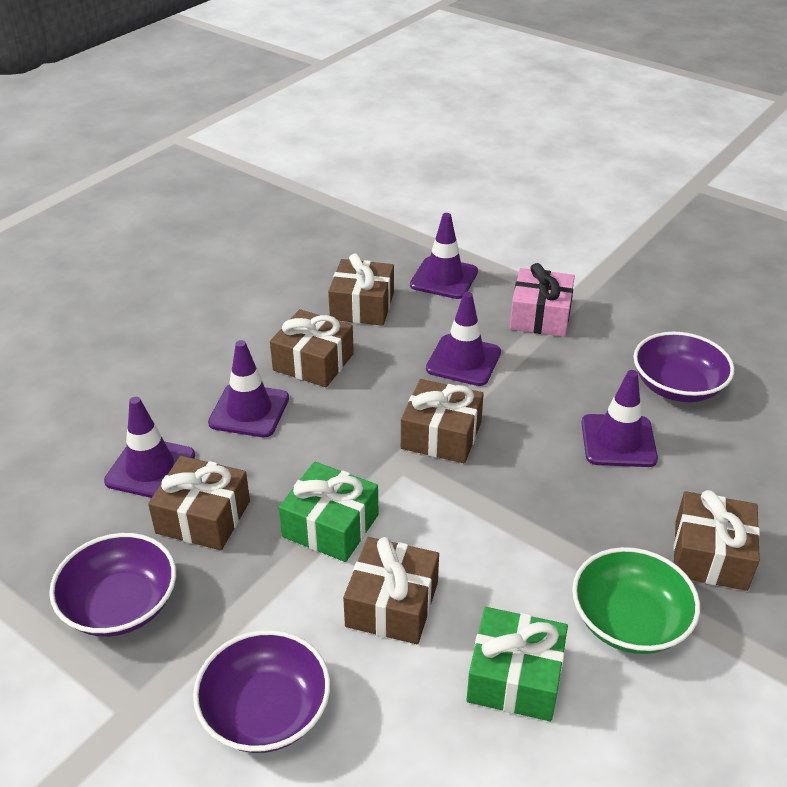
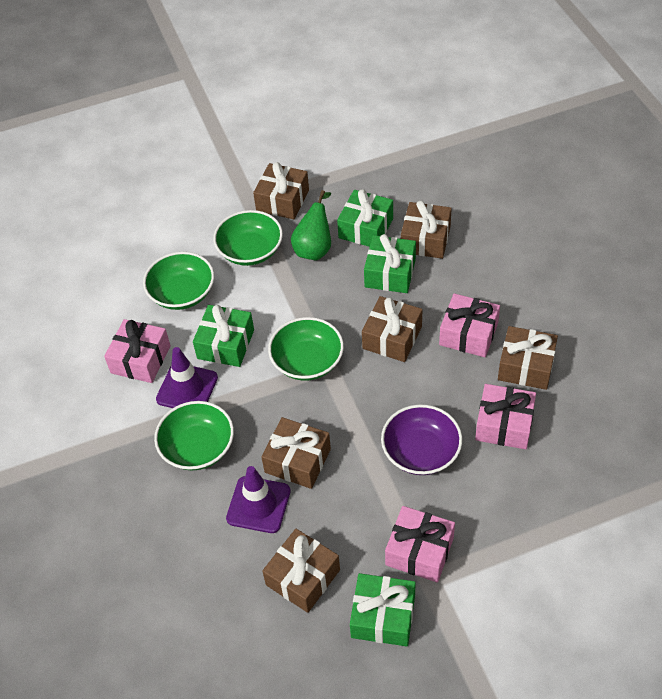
green bowl: 1 -> 4
green gift: 2 -> 4
green pear: 0 -> 1
pink gift: 1 -> 4
purple bowl: 3 -> 1
purple traffic cone: 5 -> 2

